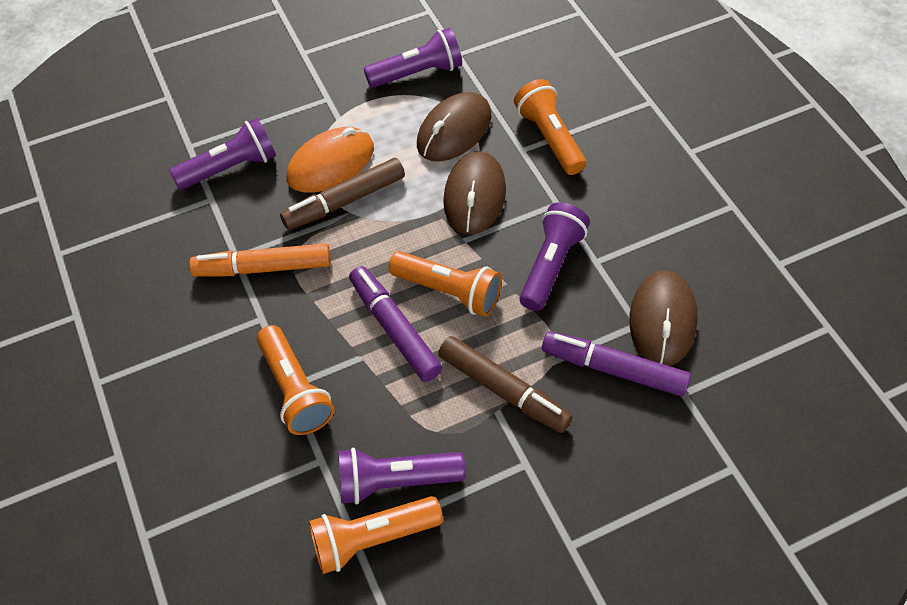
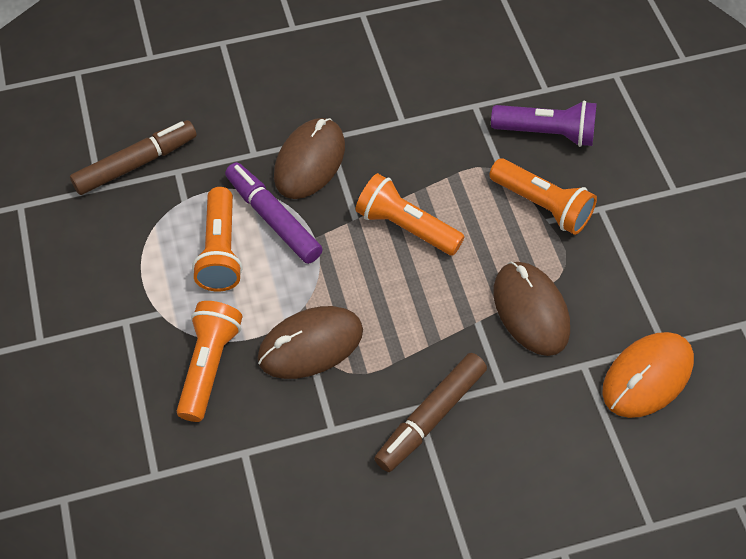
orange marker: 1 -> 0
purple flashlight: 4 -> 1
purple marker: 2 -> 1

